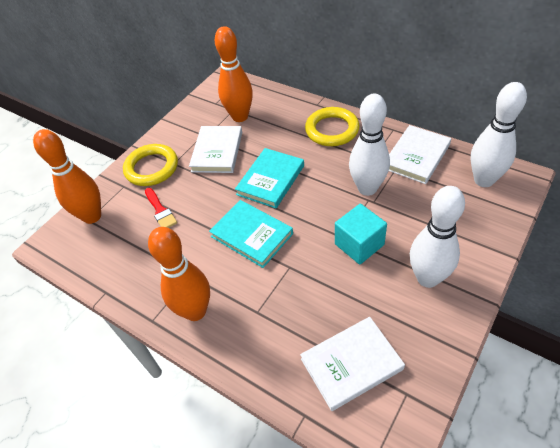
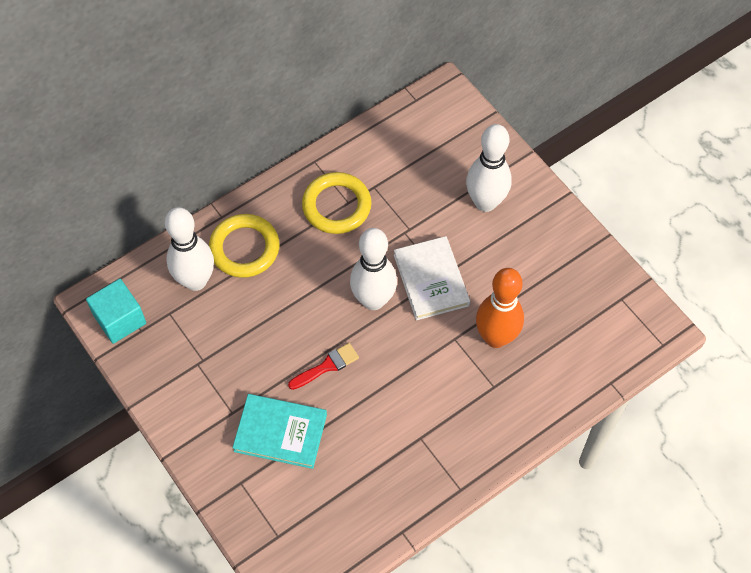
orange bowling pin: 3 -> 1
turquoise book: 2 -> 1
white book: 3 -> 1

